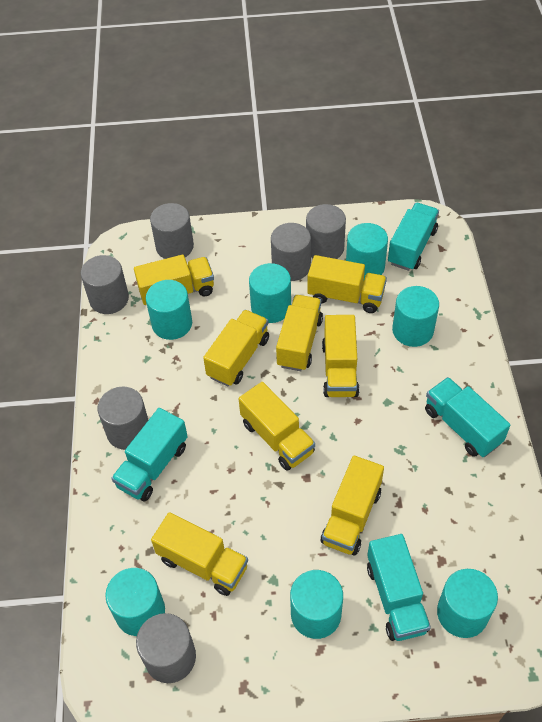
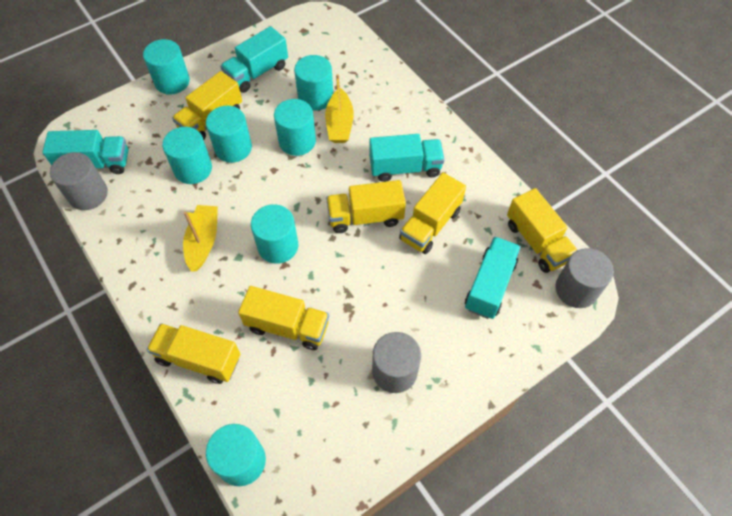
grey cylinder: 6 -> 3
yellow boat: 0 -> 2
yellow truck: 8 -> 6

